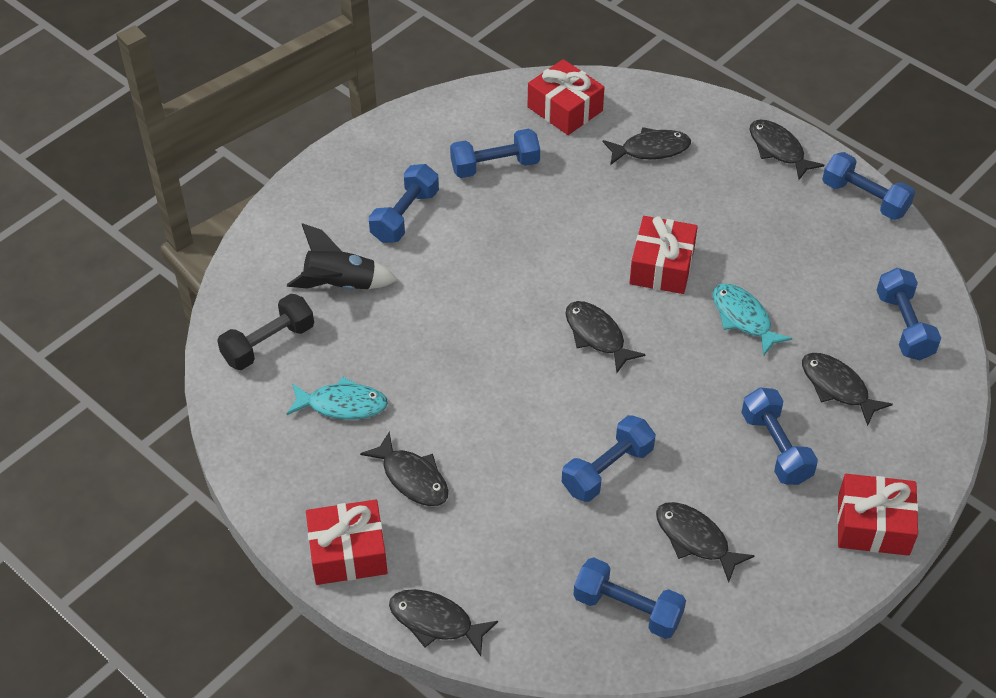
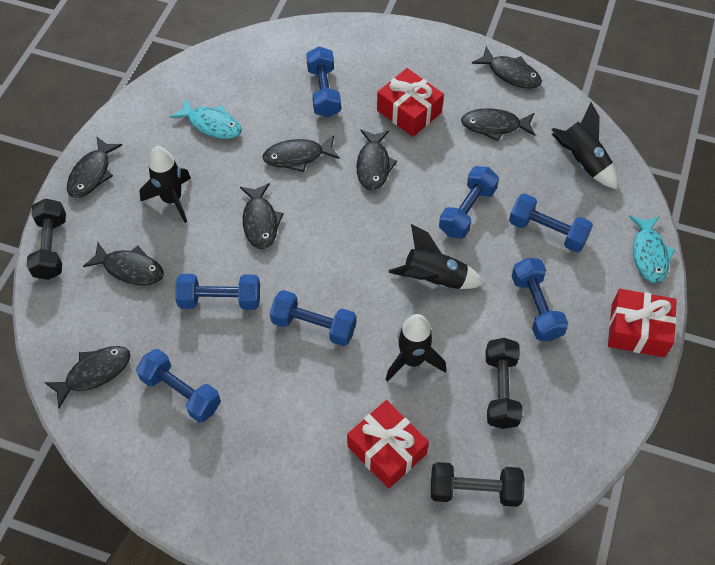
black dumbbell: 1 -> 3
black fish: 7 -> 8
black rocket: 1 -> 4
red gift: 4 -> 3

